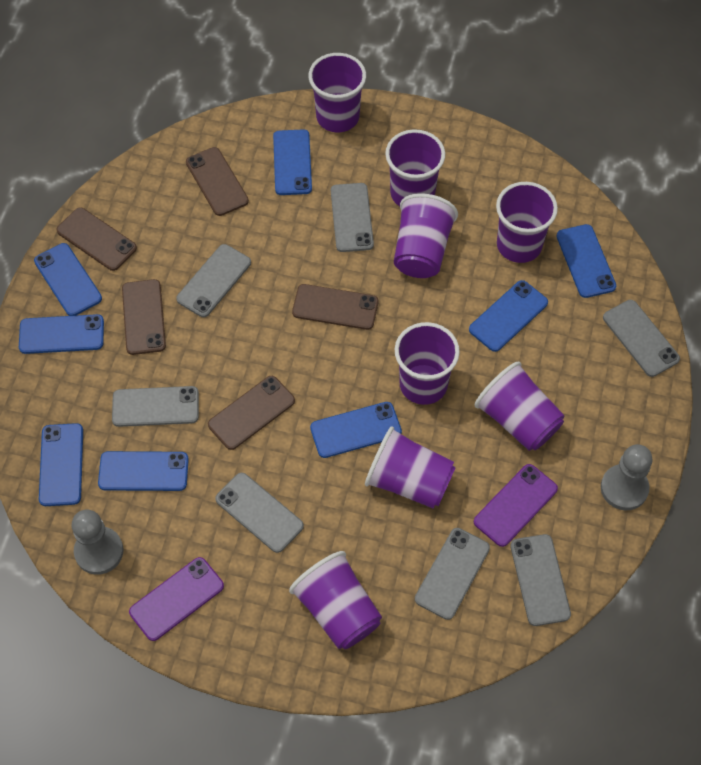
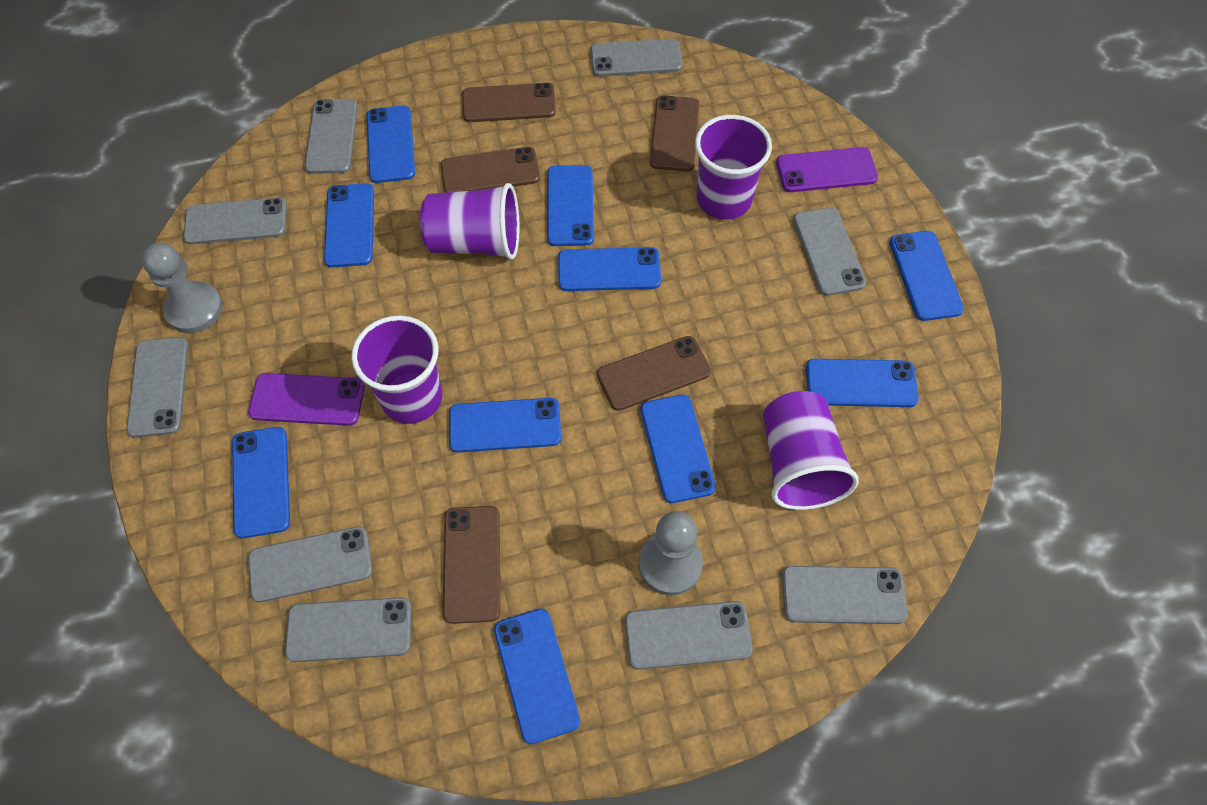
blue phone: 8 -> 10
grey phone: 7 -> 9
purple cup: 8 -> 4

